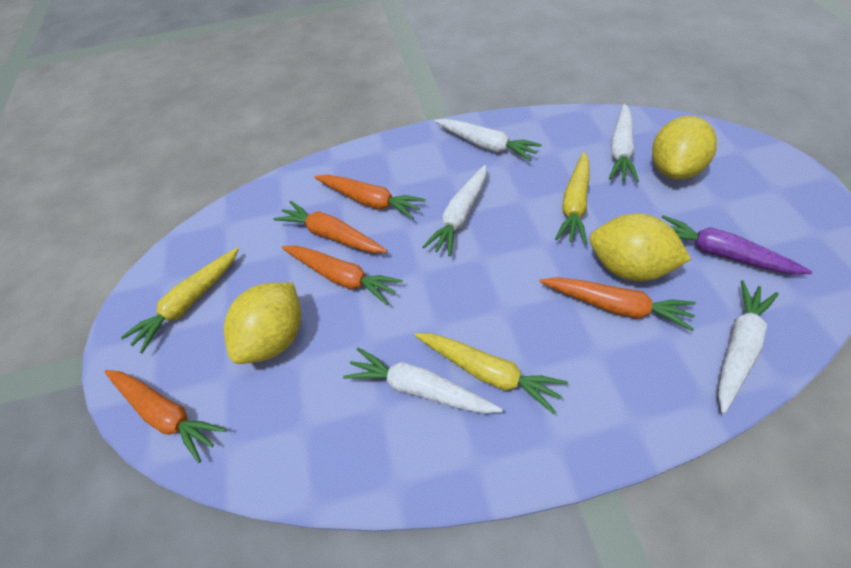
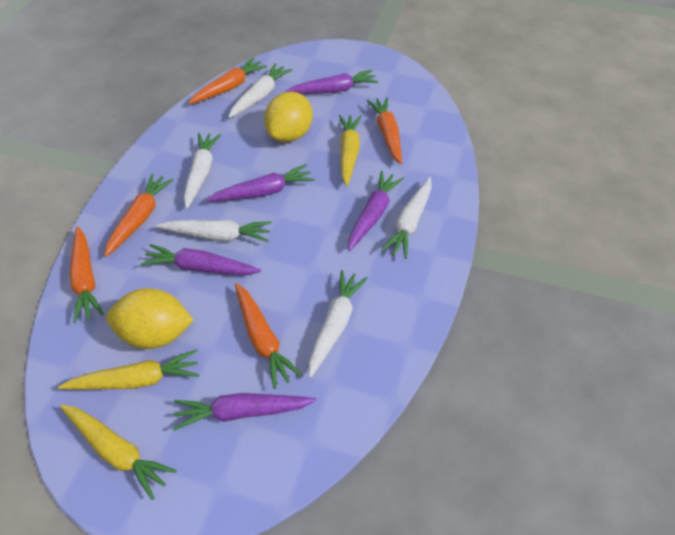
purple carrot: 1 -> 5
yellow lemon: 3 -> 2

